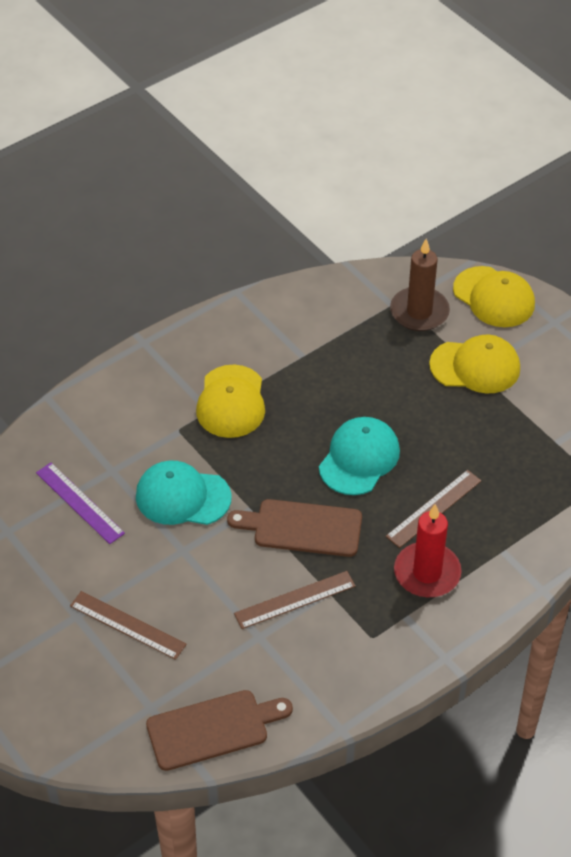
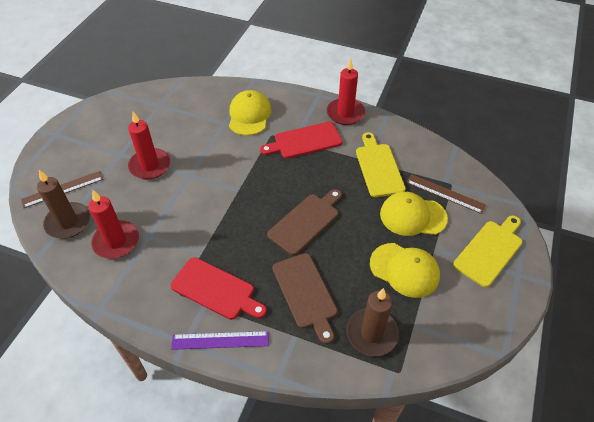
brown candle: 1 -> 2
brown ruler: 3 -> 2
red candle: 1 -> 3
red cutting board: 0 -> 2
turquoise cap: 2 -> 0
yellow cutting board: 0 -> 2

